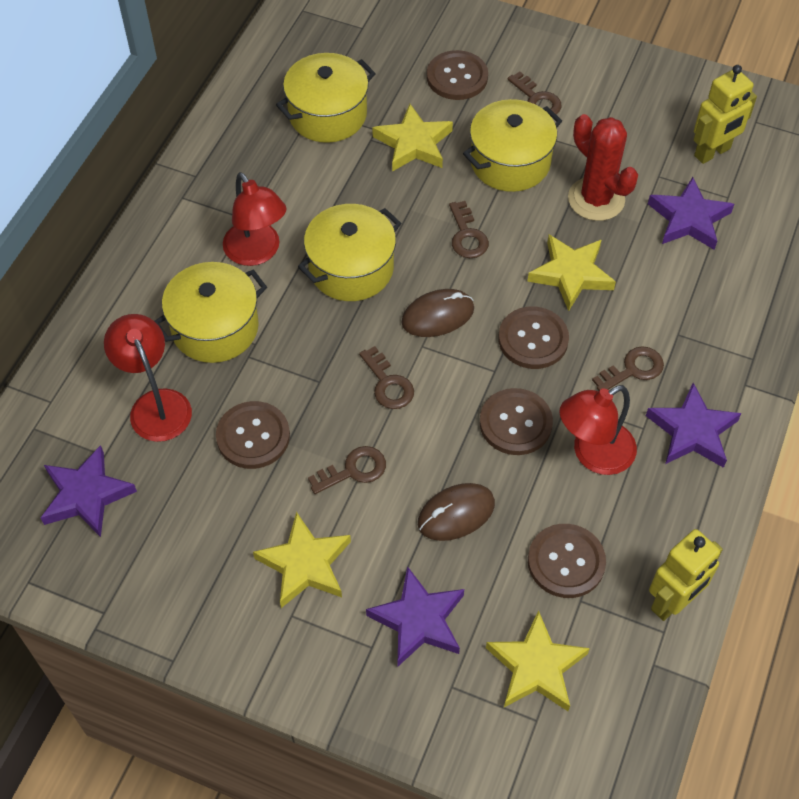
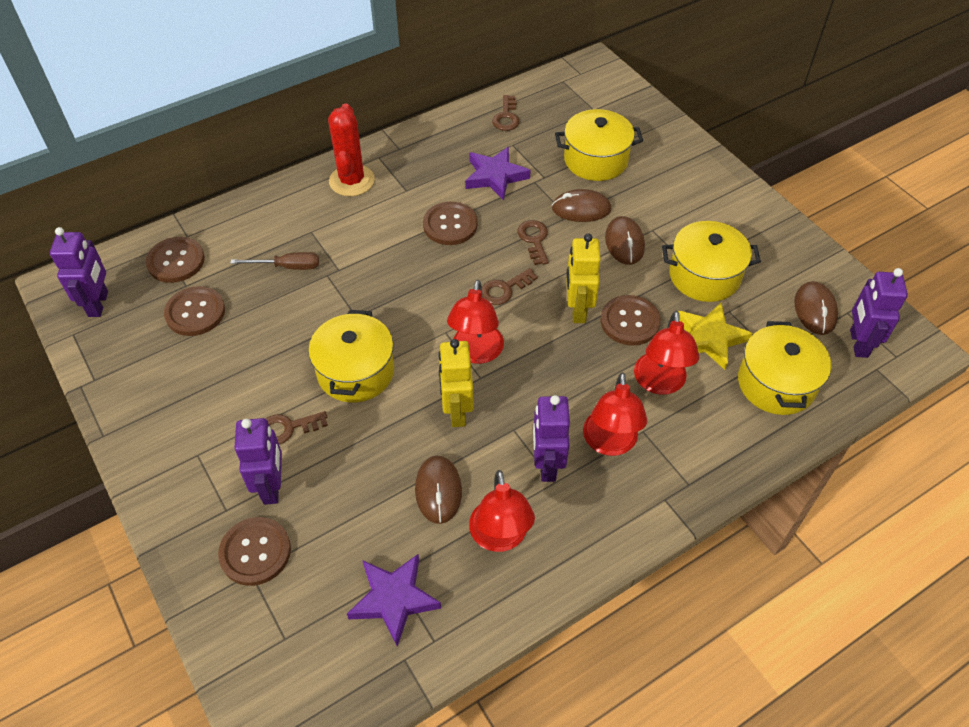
brown key: 5 -> 4
brown mouse: 2 -> 4
brown screwdriver: 0 -> 1
purple robot: 0 -> 4
purple star: 4 -> 2
red lamp: 3 -> 4
yellow star: 4 -> 1

